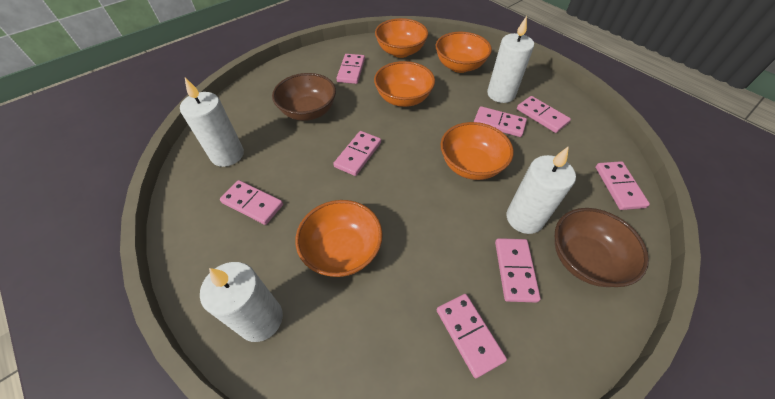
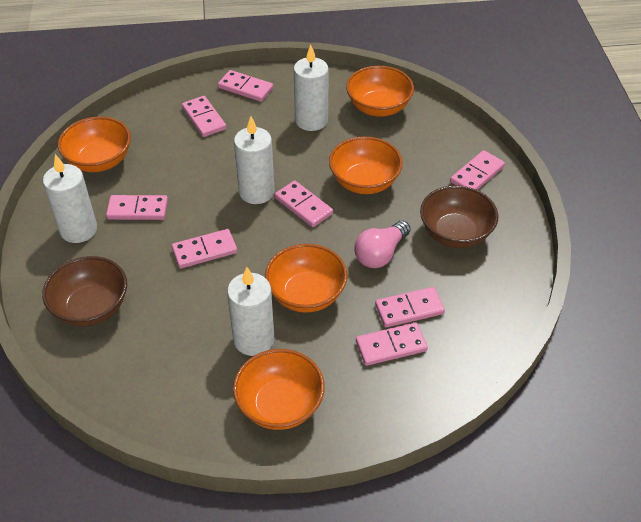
pink light bulb: 0 -> 1

